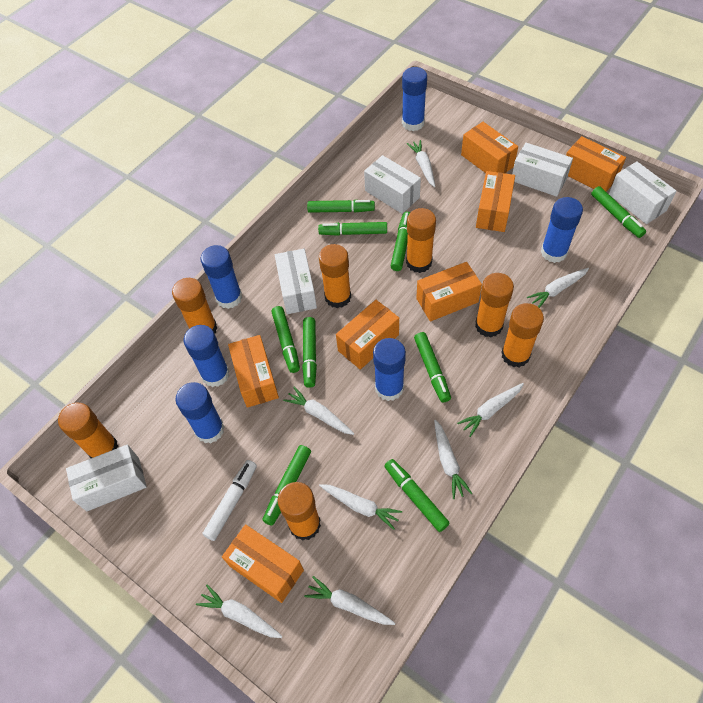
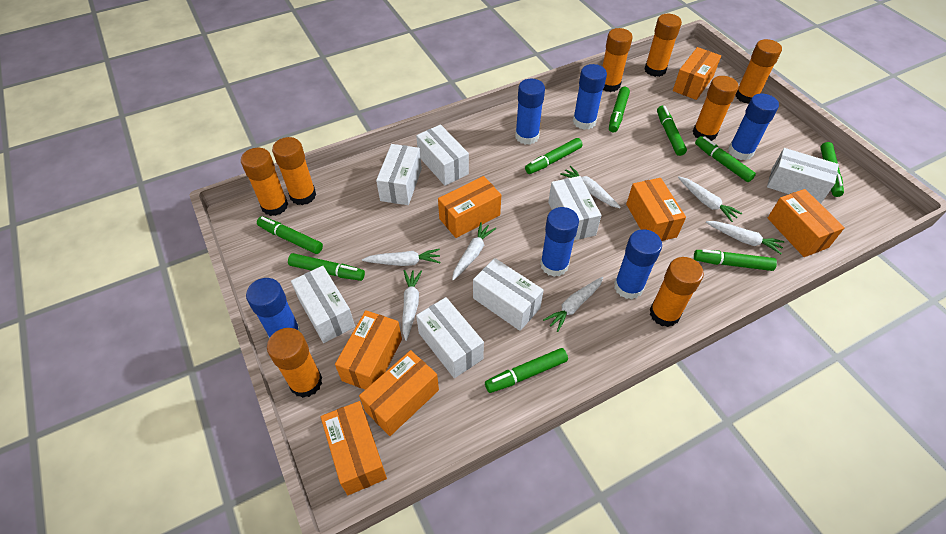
orange glue stick: 7 -> 8
white box: 5 -> 7
white carrot: 8 -> 7
white marker: 1 -> 0

